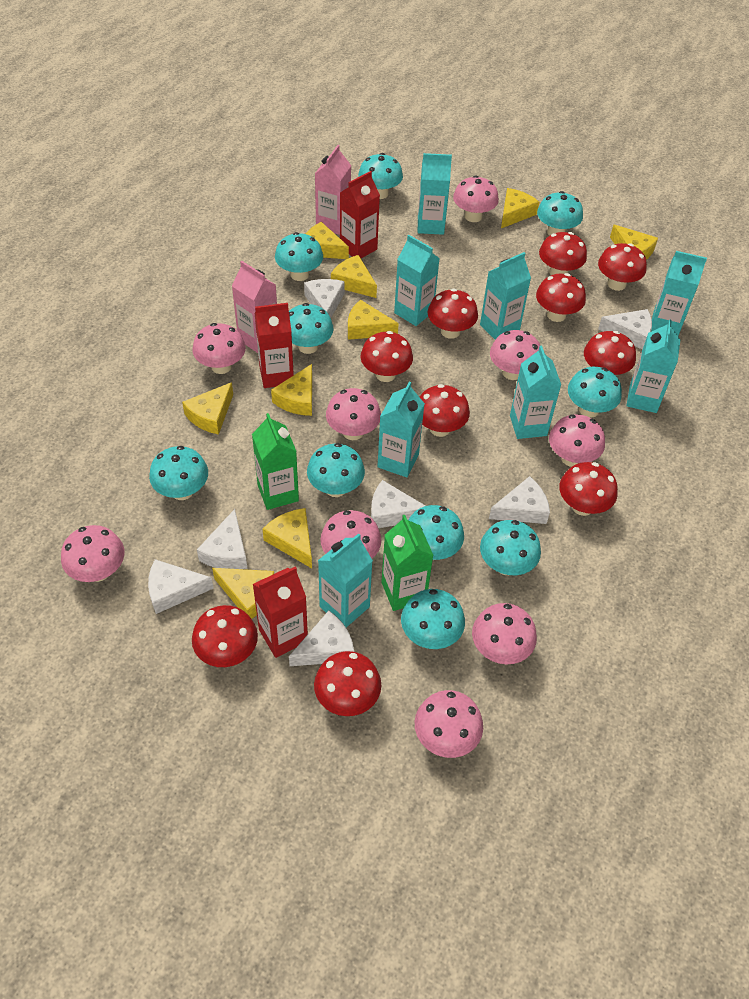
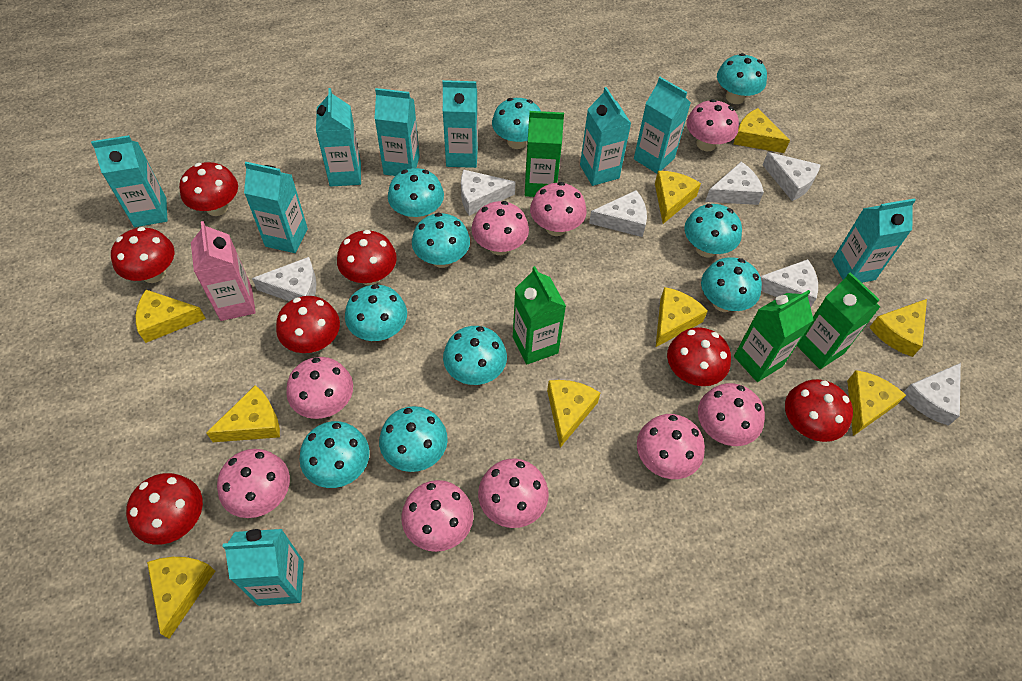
green carton: 2 -> 4
pink carton: 2 -> 1
red carton: 3 -> 0
red mushroom: 10 -> 7
turquoise carton: 8 -> 9

